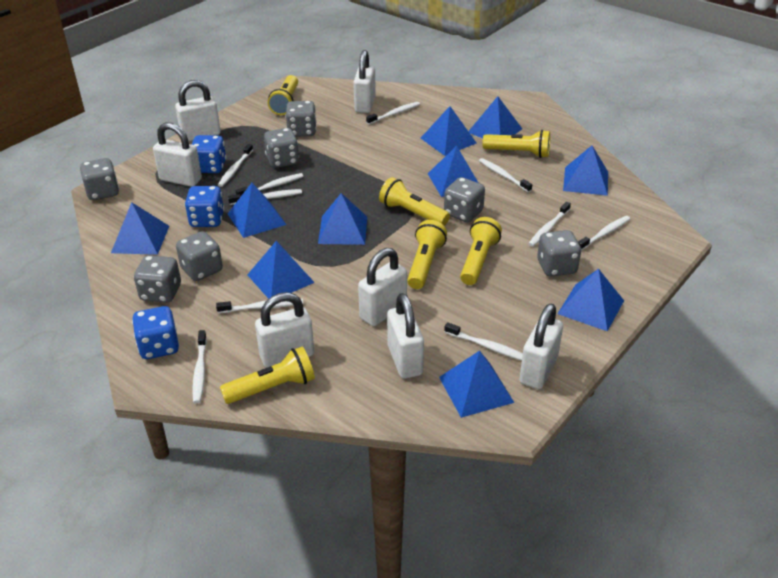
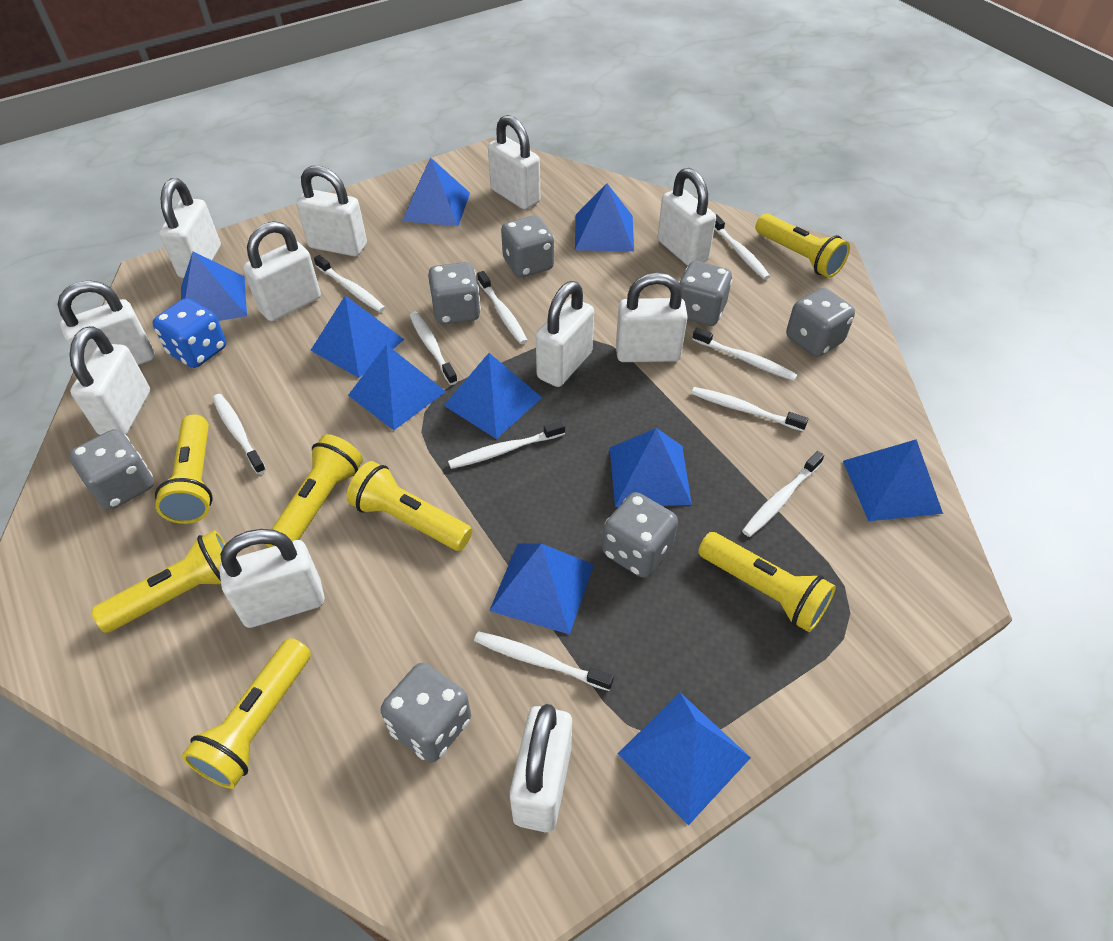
blue dice: 3 -> 1
white padlock: 7 -> 11
yellow flashlight: 6 -> 7

